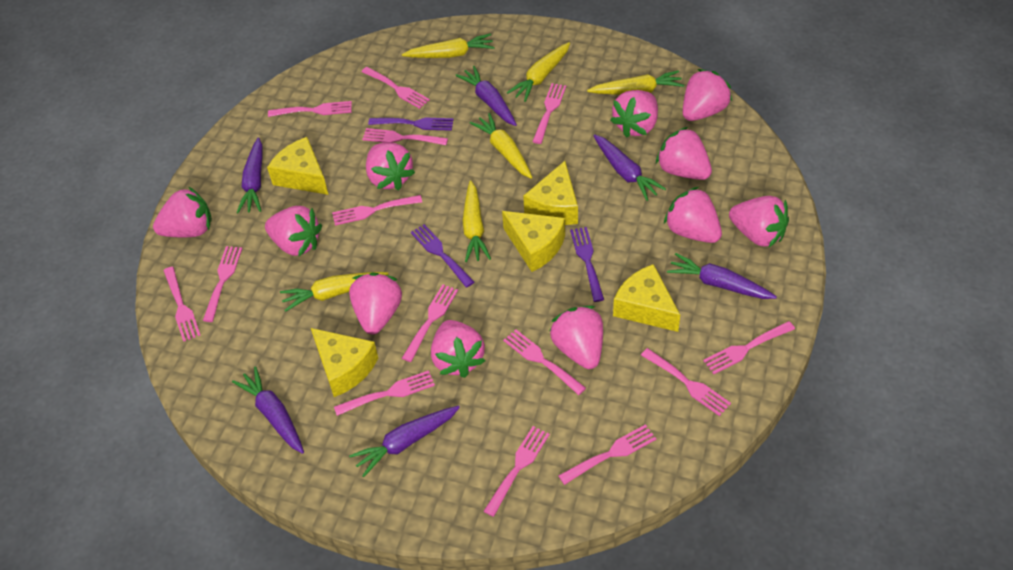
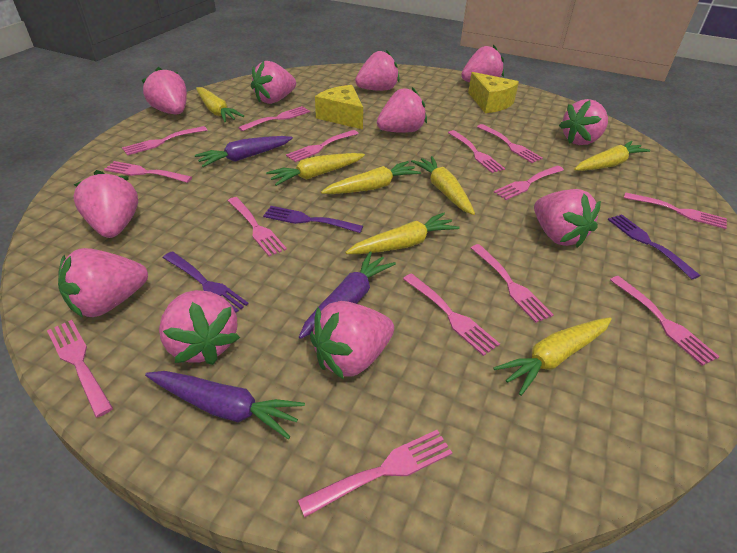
purple carrot: 6 -> 3
yellow carrot: 6 -> 7
yellow cheese: 5 -> 2

